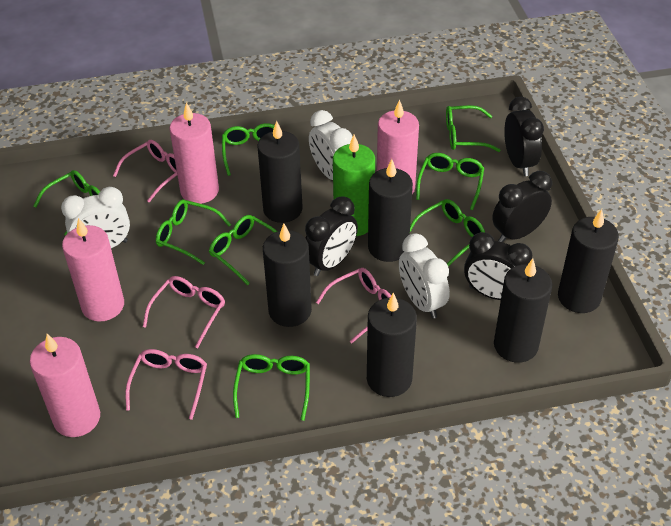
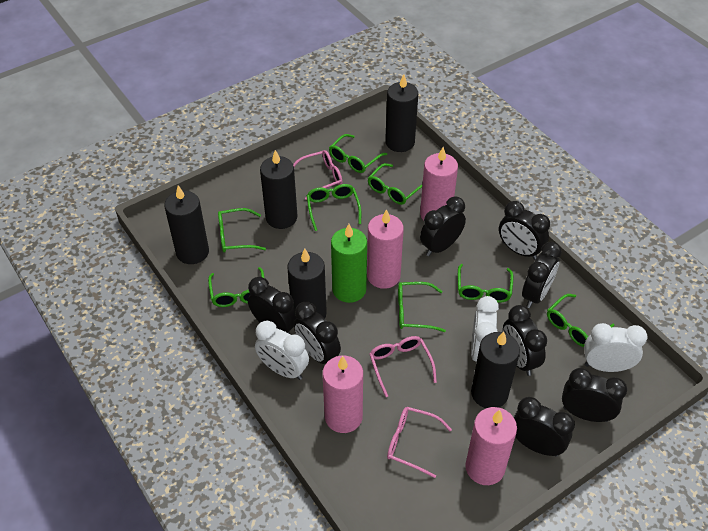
black candle: 6 -> 5
black clock: 4 -> 8
pink glasses: 4 -> 3

